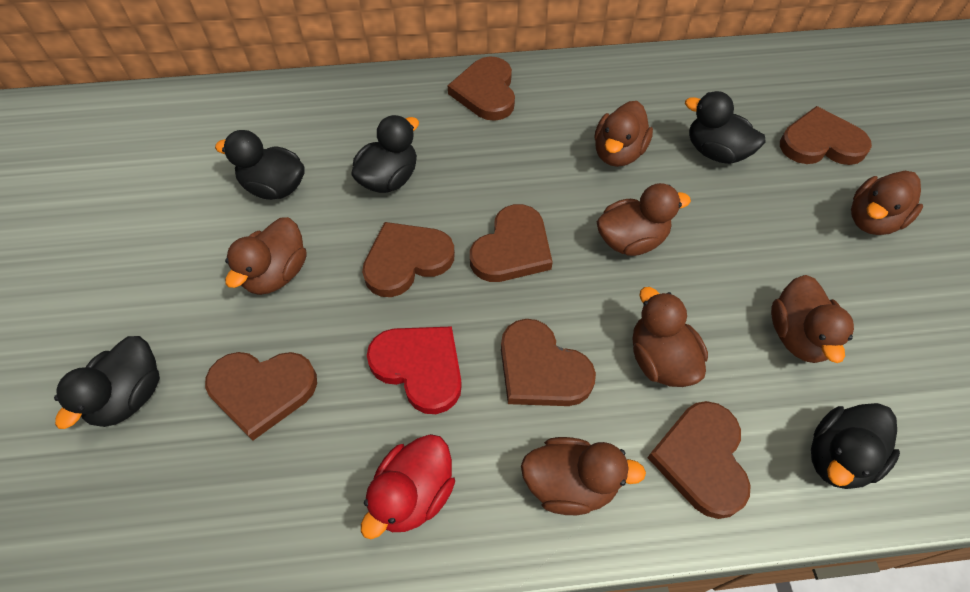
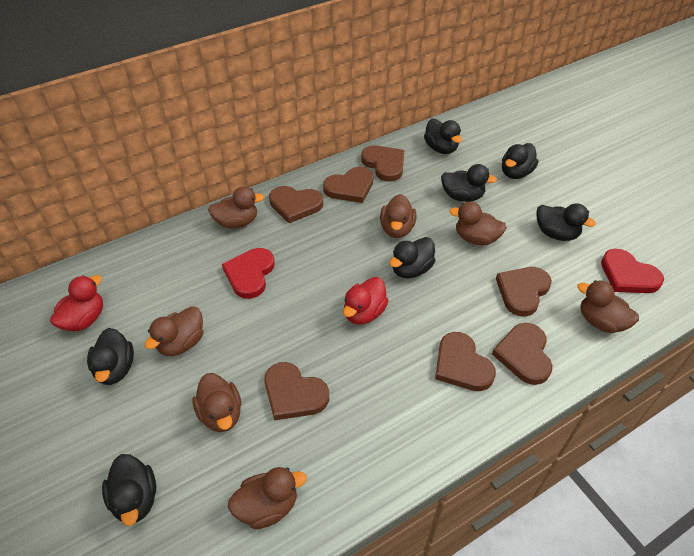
black duck: 5 -> 7
red duck: 1 -> 2
red heart: 1 -> 2

